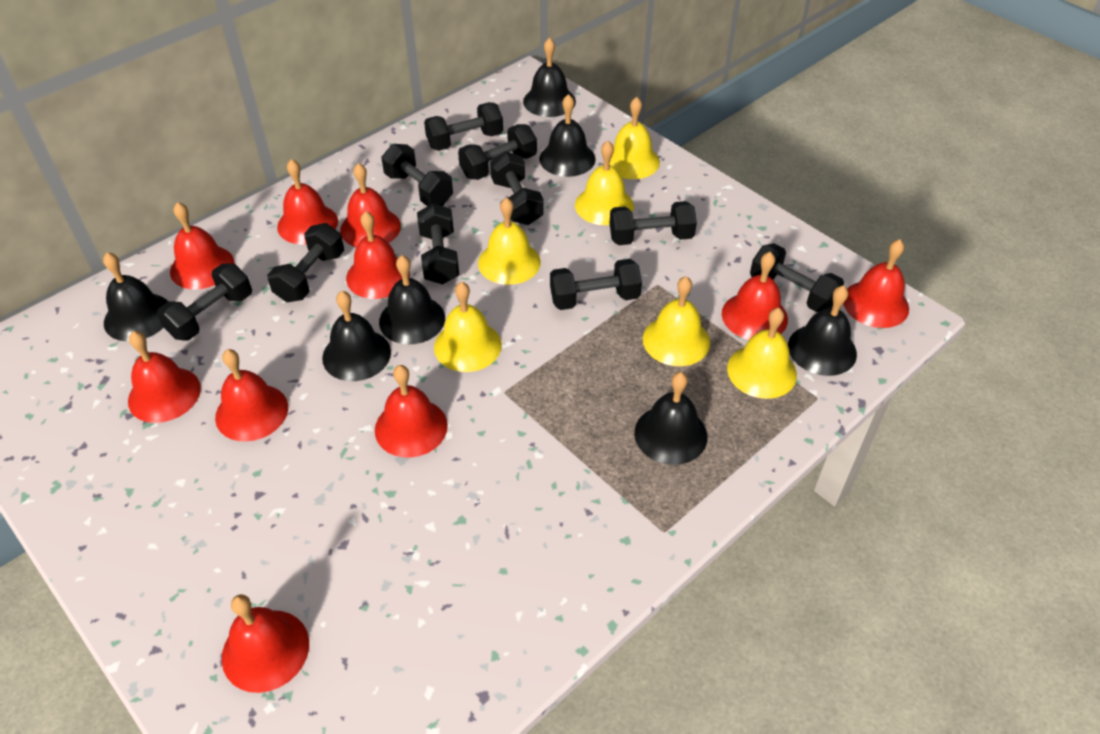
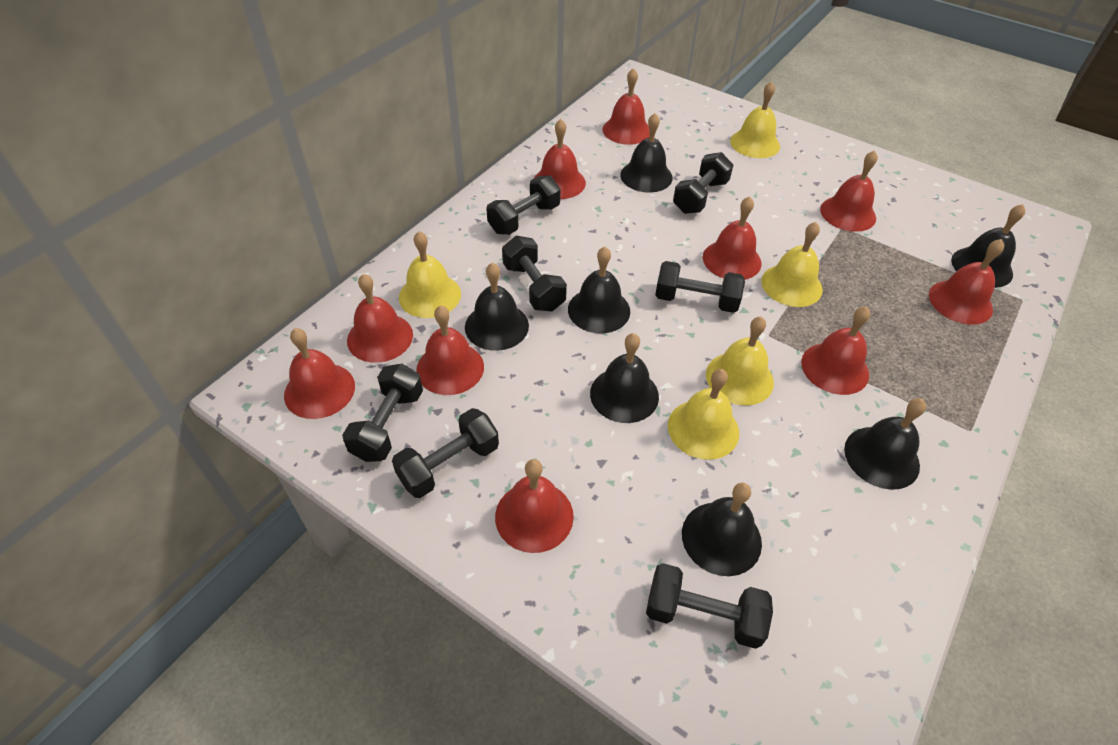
black dumbbell: 10 -> 7
yellow bell: 6 -> 5

